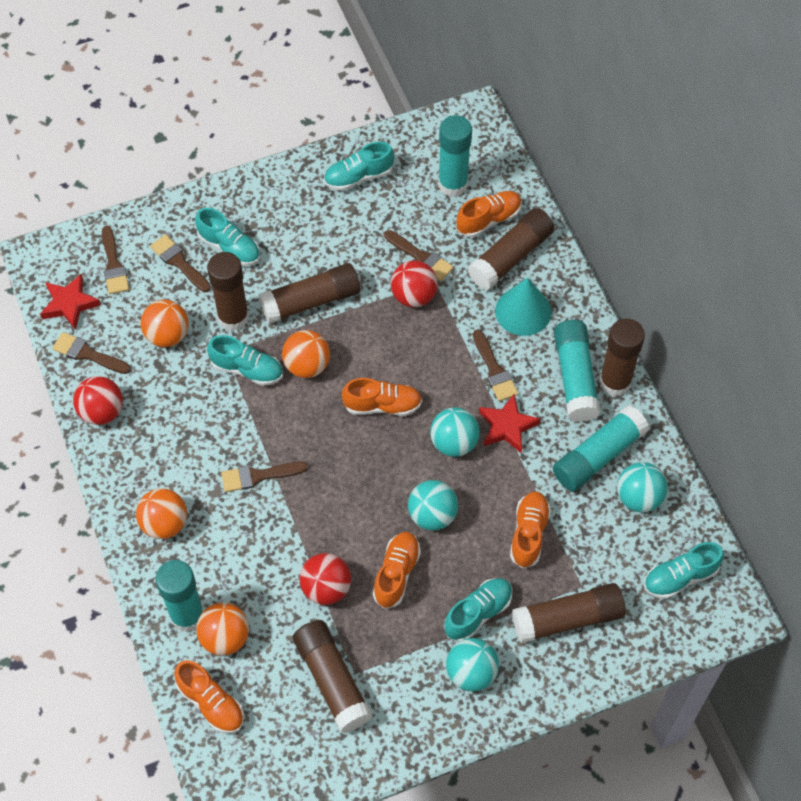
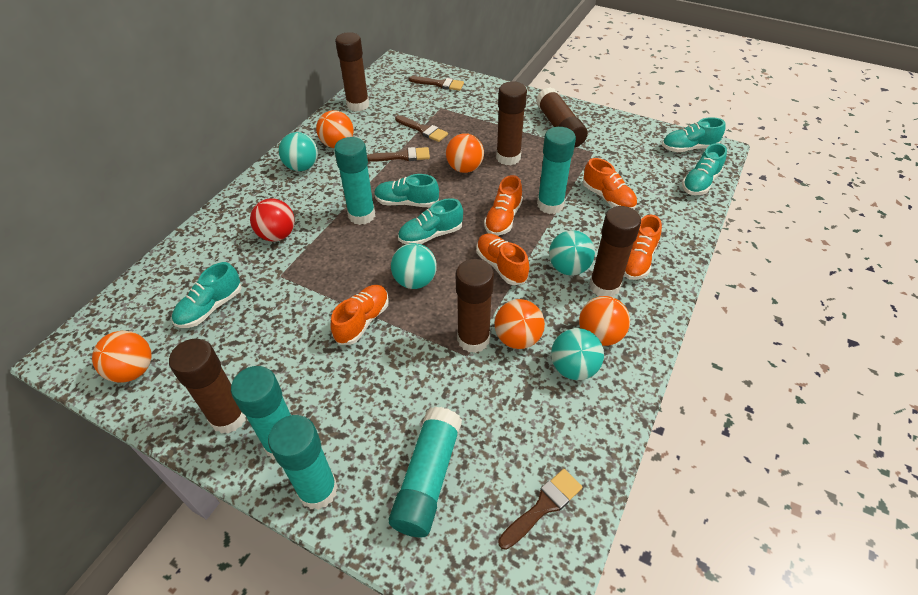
brown brush: 6 -> 4
orange ball: 4 -> 5
red ball: 3 -> 1
red star: 2 -> 0
turquoise cone: 1 -> 0
turquoise glue stick: 4 -> 5

